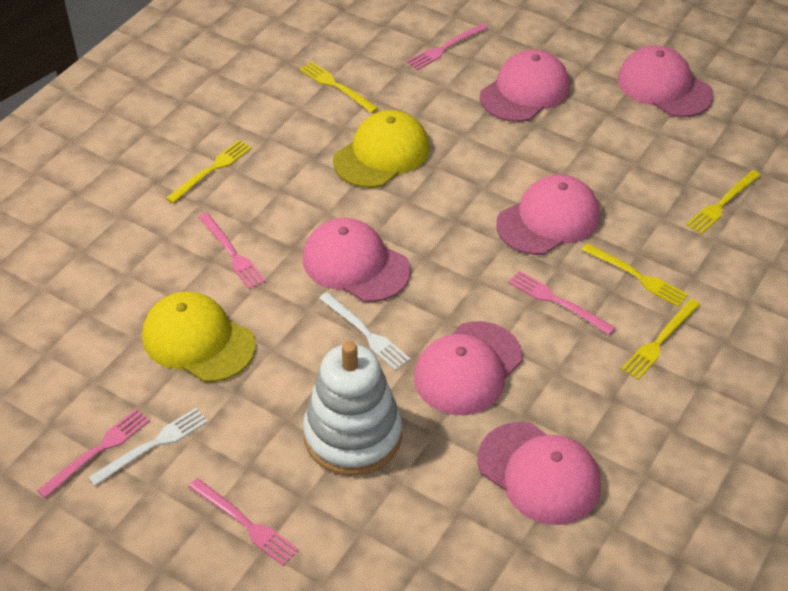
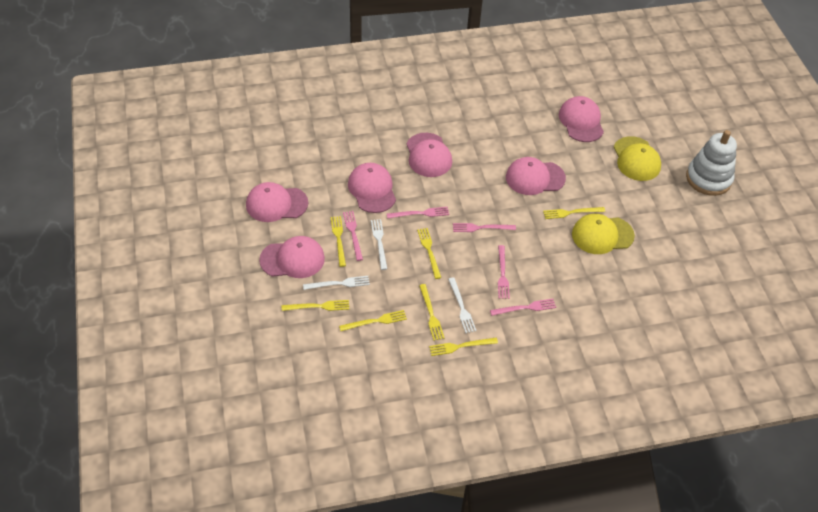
white fork: 2 -> 3
yellow fork: 5 -> 7

